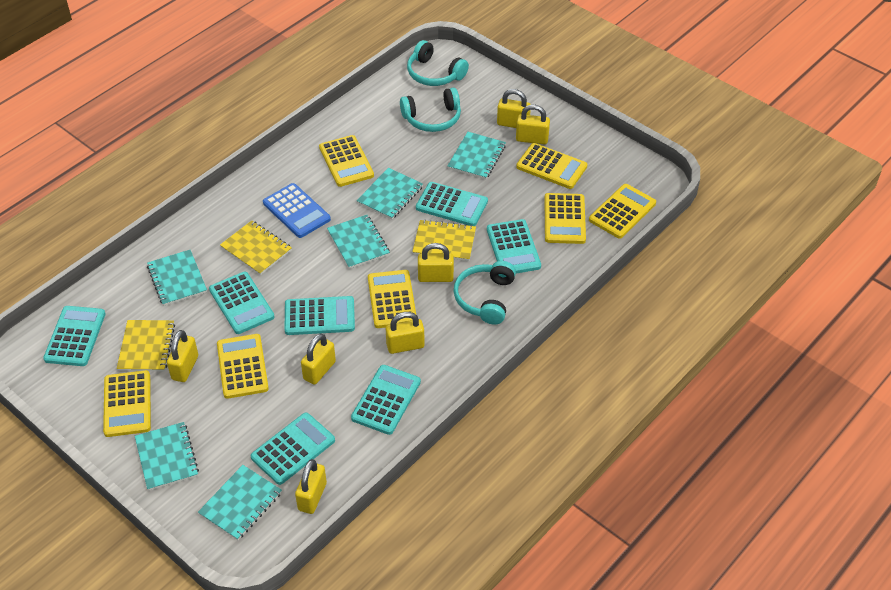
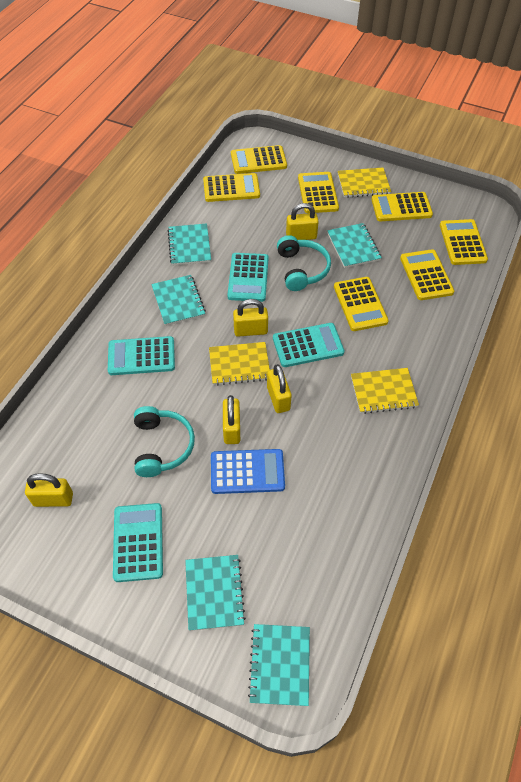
turquoise calculator: 7 -> 4
turquoise headphones: 3 -> 2
turquoise notebook: 6 -> 5
yellow padlock: 7 -> 5

